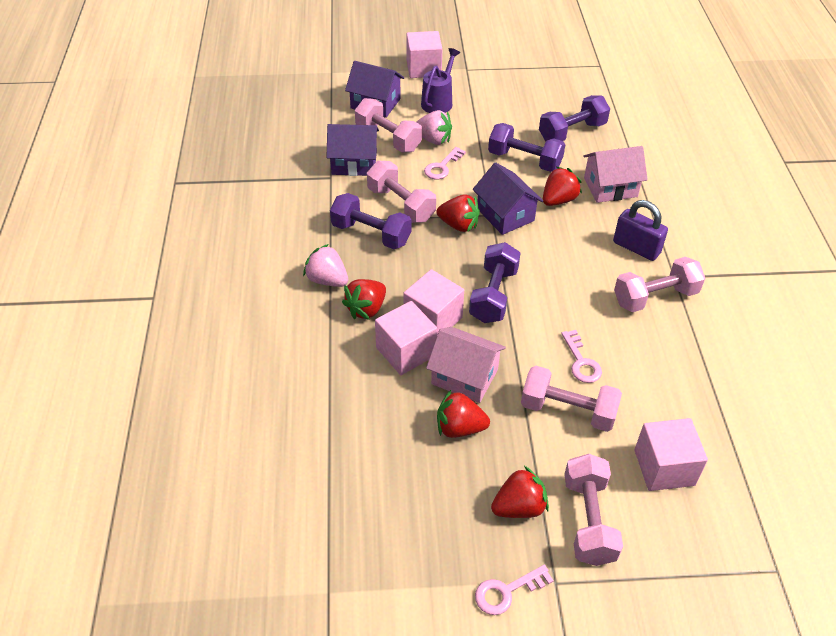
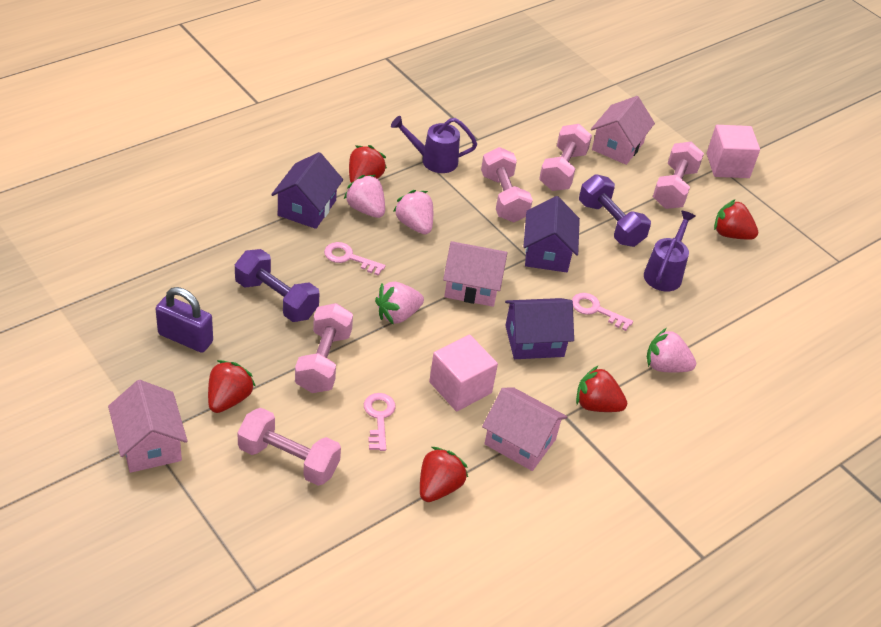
pink cube: 4 -> 2
pink house: 2 -> 4
pink strawberry: 2 -> 4
purple dumbbell: 4 -> 2
purple watering can: 1 -> 2

